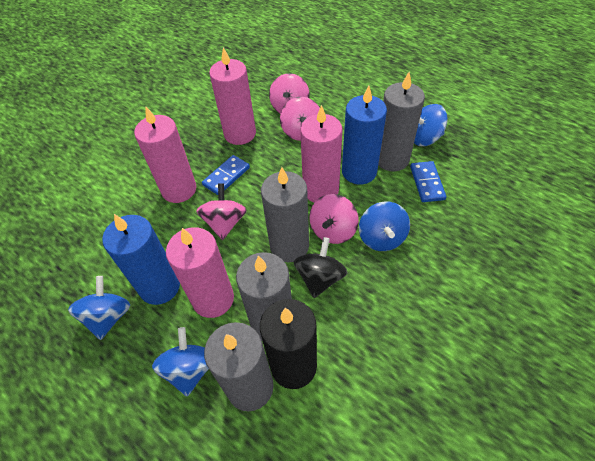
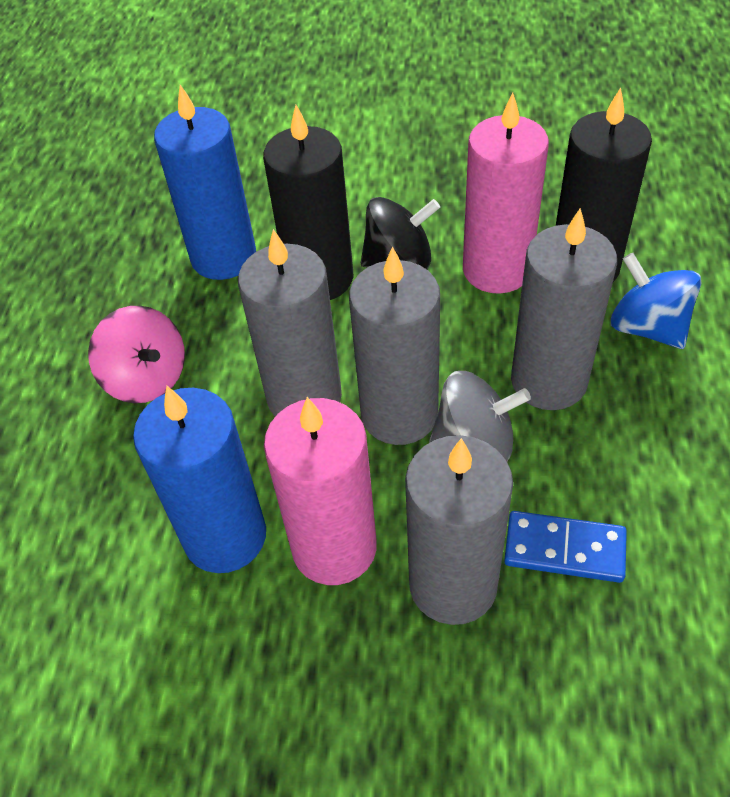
black candle: 1 -> 2
blue domino: 2 -> 1
blue spinning top: 4 -> 1
grey spinning top: 0 -> 1
pink candle: 4 -> 2
pink spinning top: 4 -> 1

